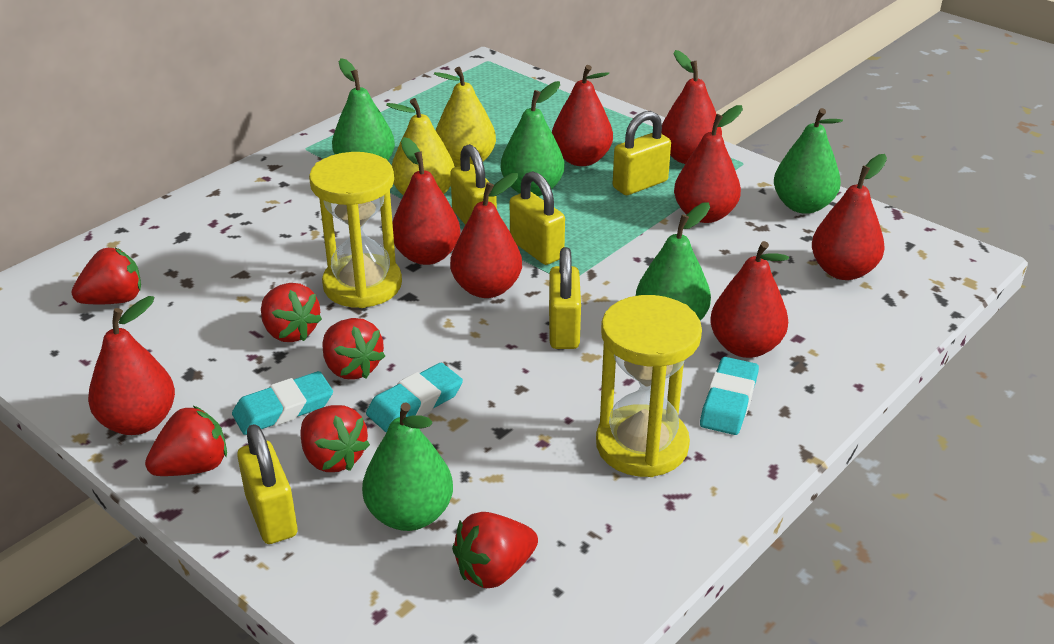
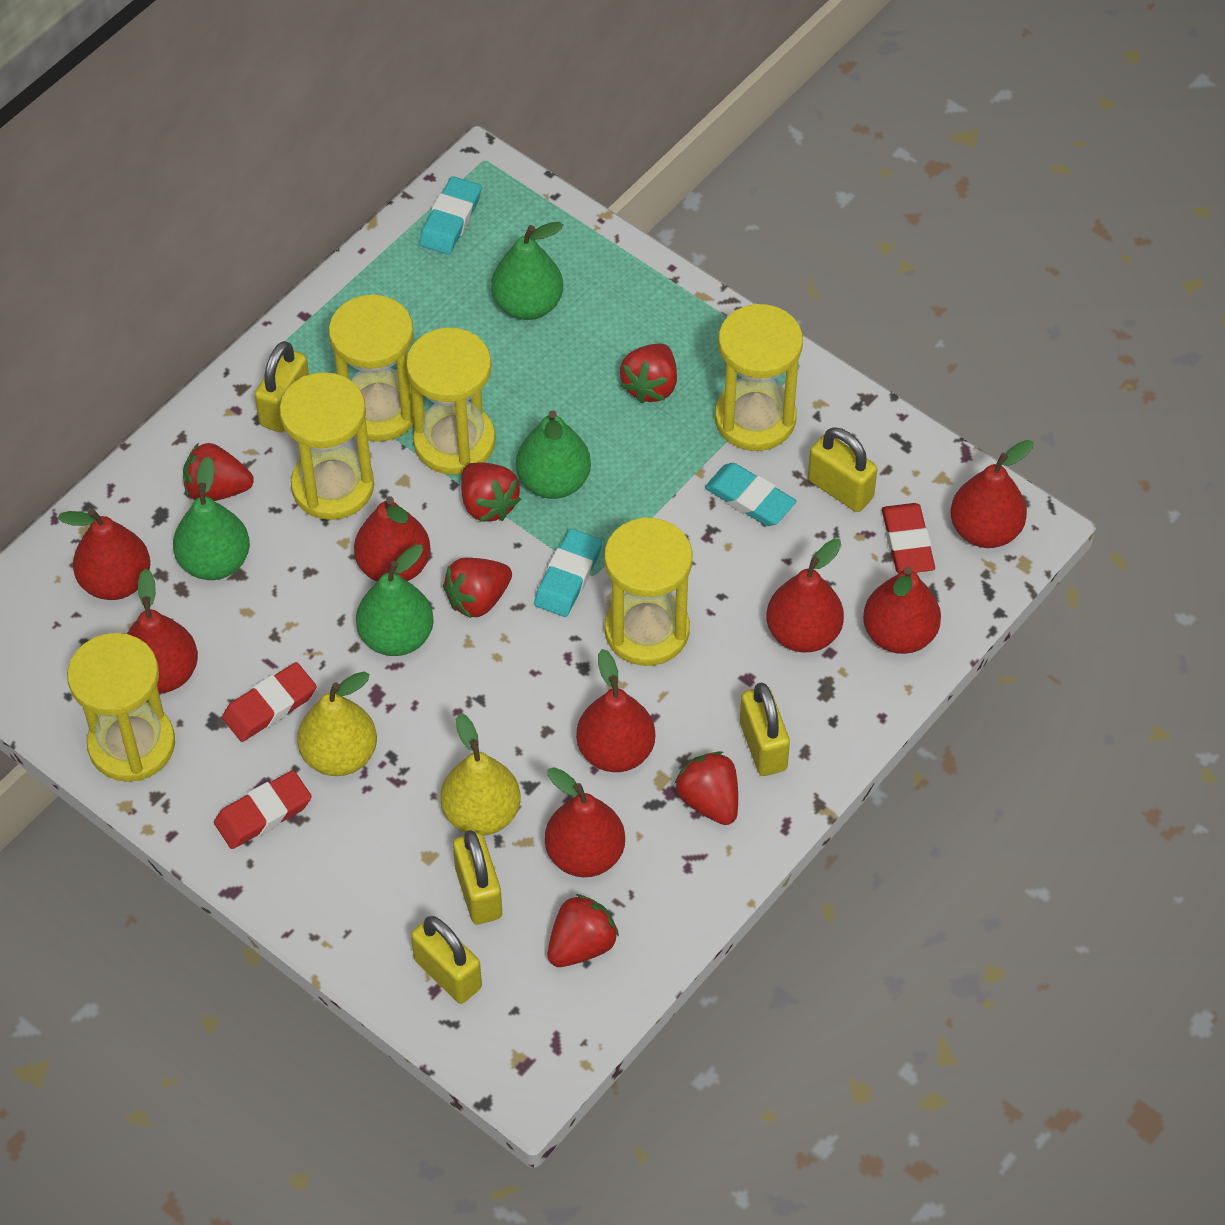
green pear: 5 -> 4
red eraser: 0 -> 3
yellow hourglass: 2 -> 6

